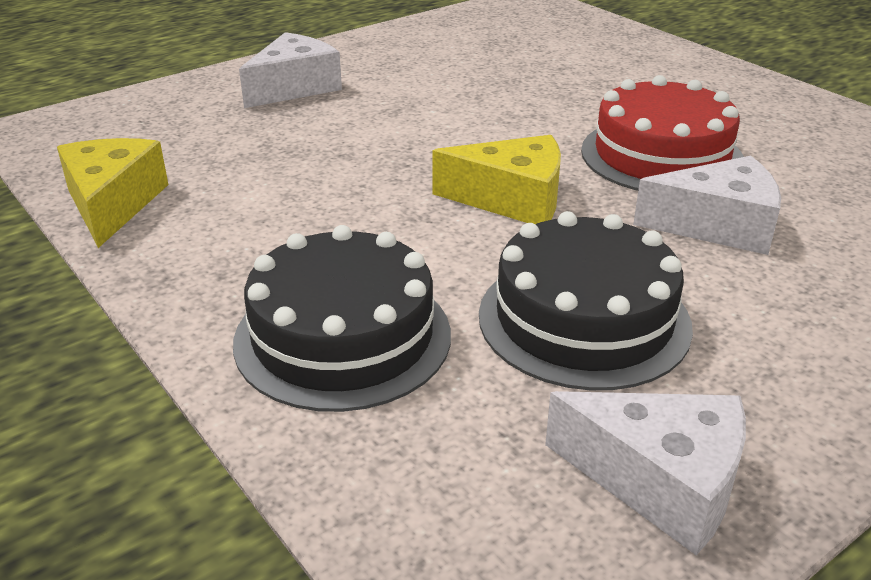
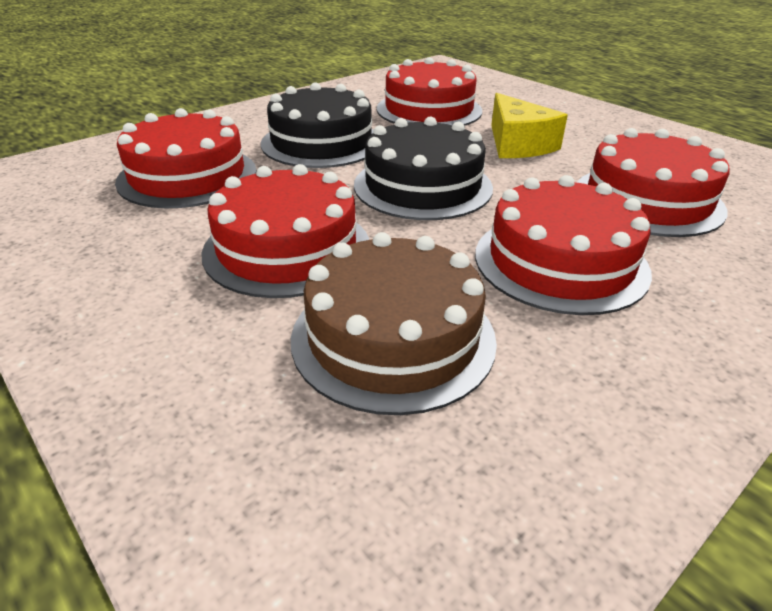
brown cake: 0 -> 1
red cake: 1 -> 5
white cheese: 3 -> 0
yellow cheese: 2 -> 1

